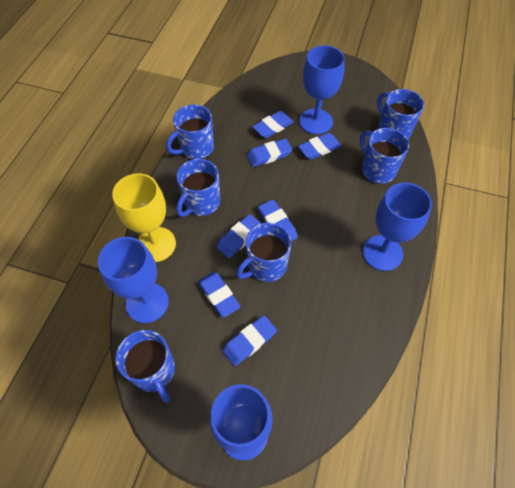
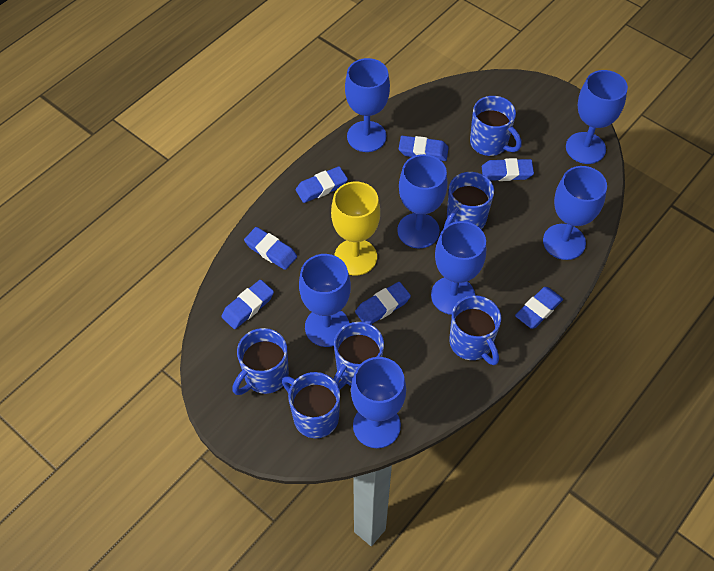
blue goblet: 4 -> 7

